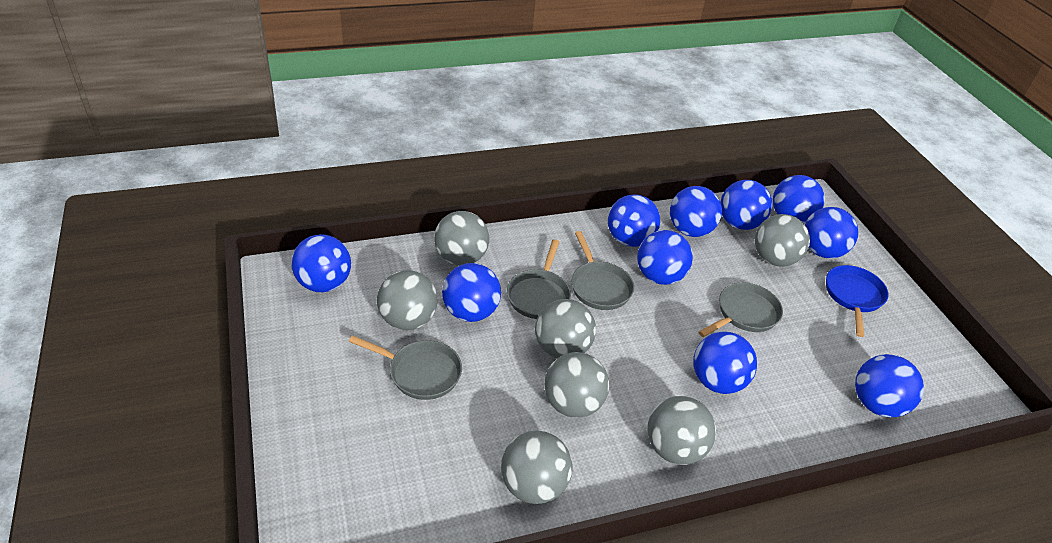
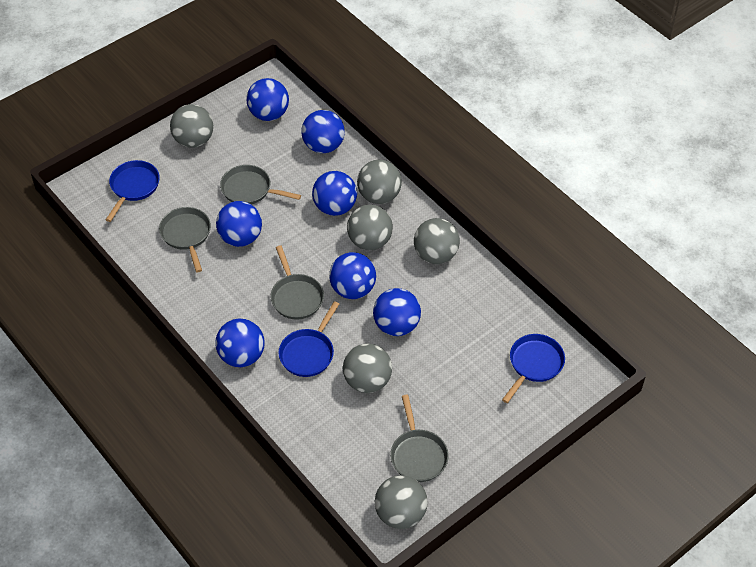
blue ball: 10 -> 7
blue pan: 1 -> 3
grey ball: 7 -> 6

